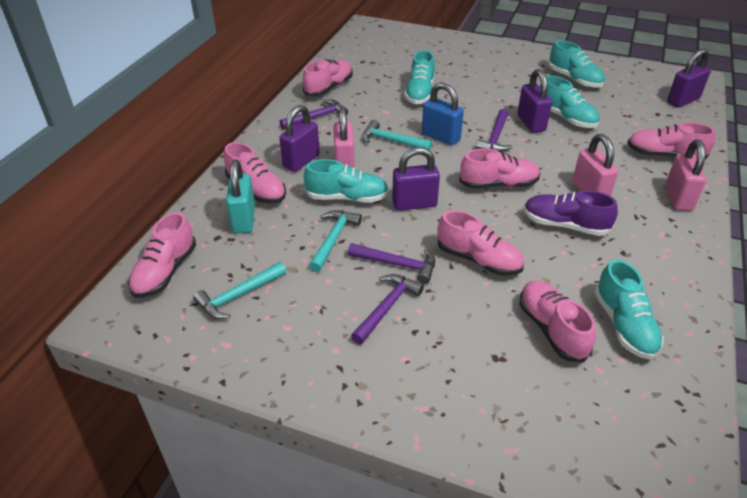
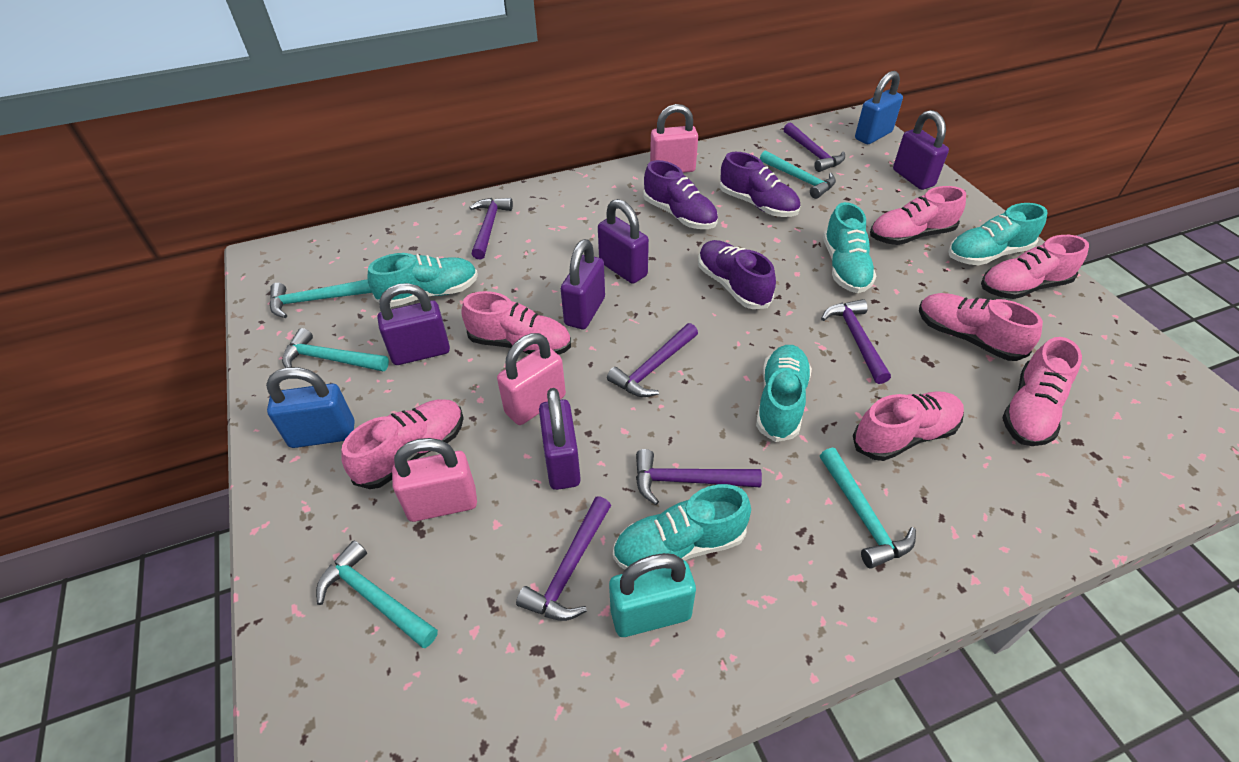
blue padlock: 1 -> 2
purple hammer: 4 -> 6
purple padlock: 4 -> 5
purple shoe: 1 -> 3
turquoise hammer: 3 -> 5

